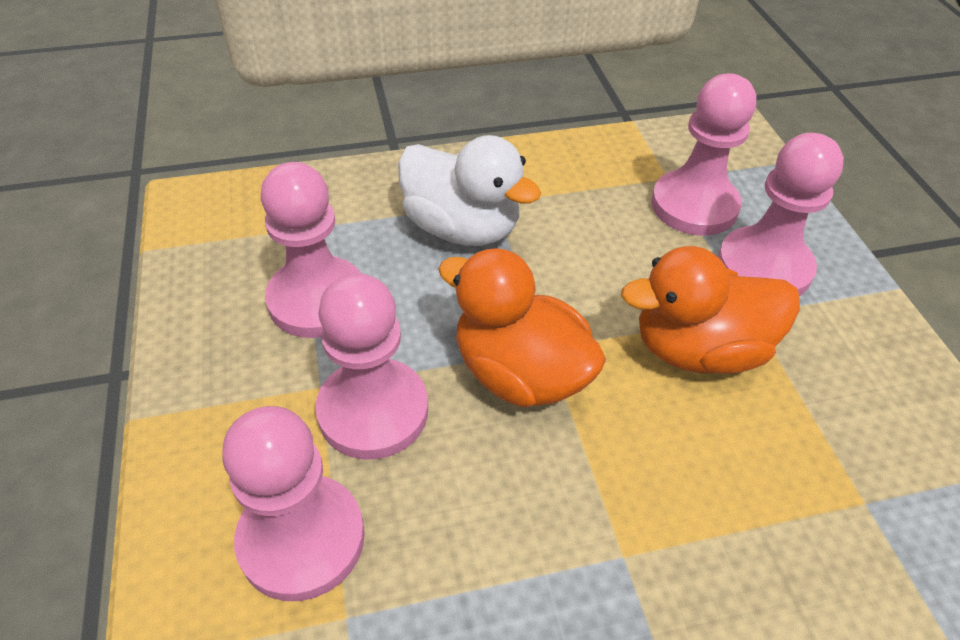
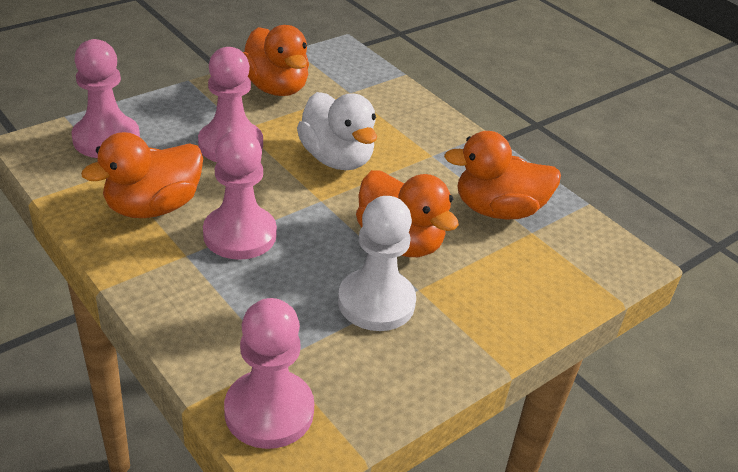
orange duck: 2 -> 4
pink pawn: 5 -> 4
white pawn: 0 -> 1

